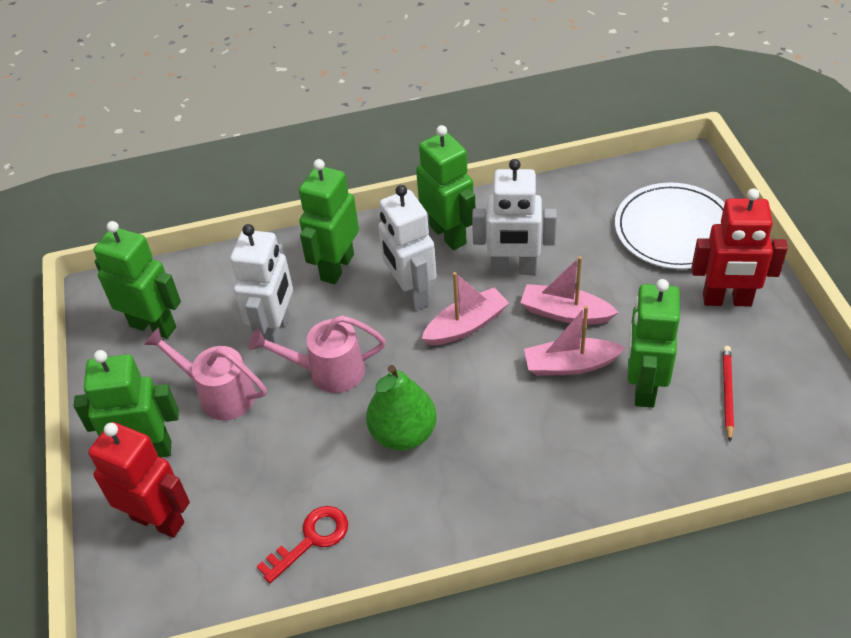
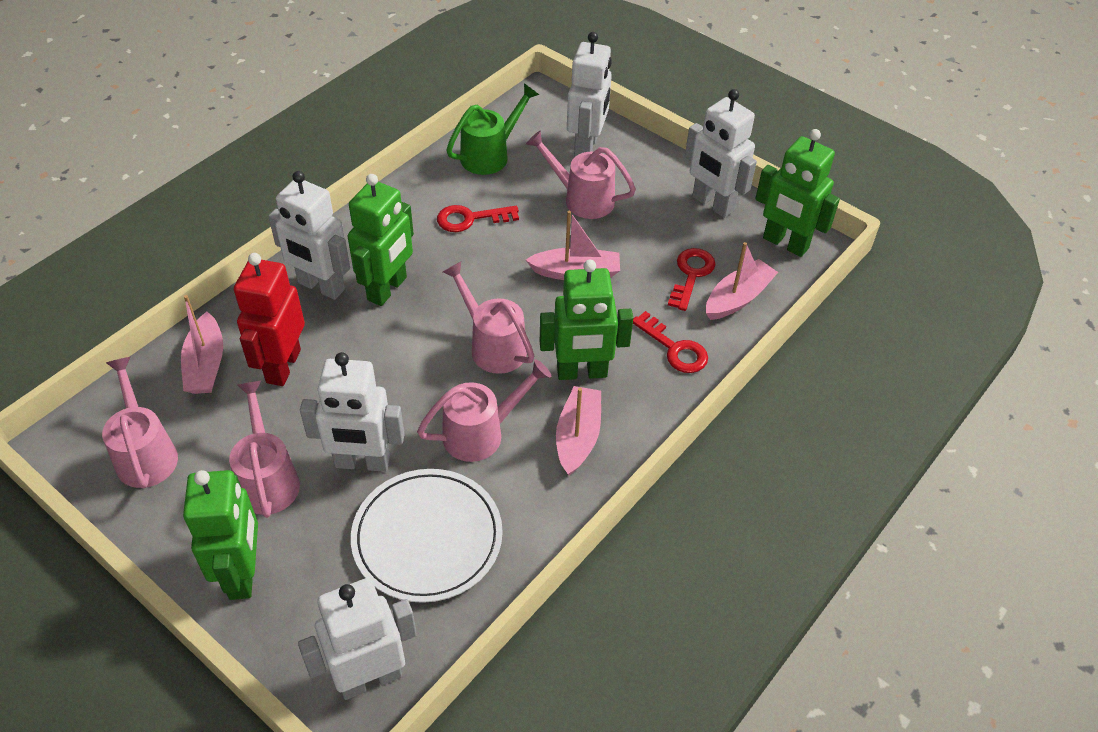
green pear: 1 -> 0
green robot: 5 -> 4
green watering can: 0 -> 1
pink boat: 3 -> 4
pink watering can: 2 -> 5
red key: 1 -> 3
red pencil: 1 -> 0
red robot: 2 -> 1
white robot: 3 -> 5

